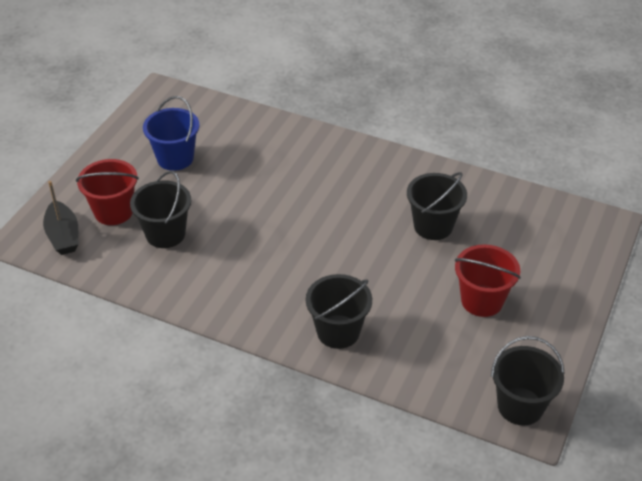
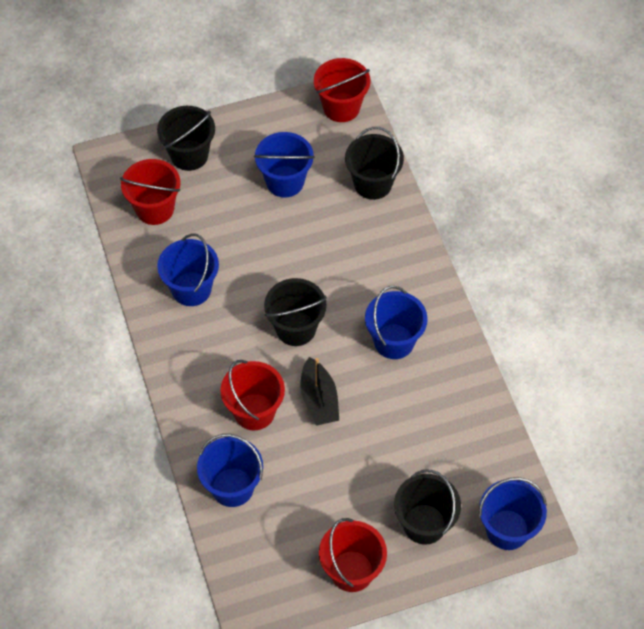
blue bucket: 1 -> 5
red bucket: 2 -> 4

